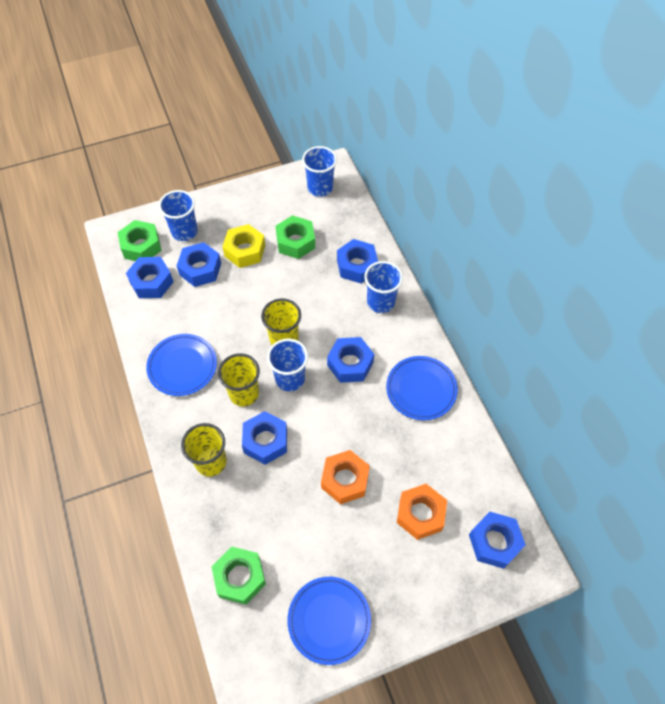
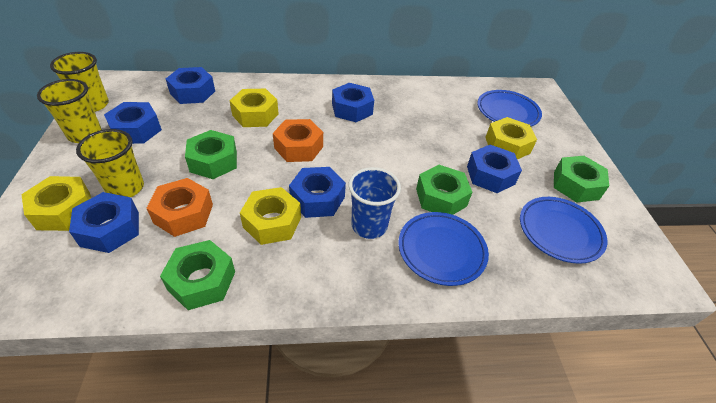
blue cup: 4 -> 1
green nut: 3 -> 4
yellow nut: 1 -> 4

